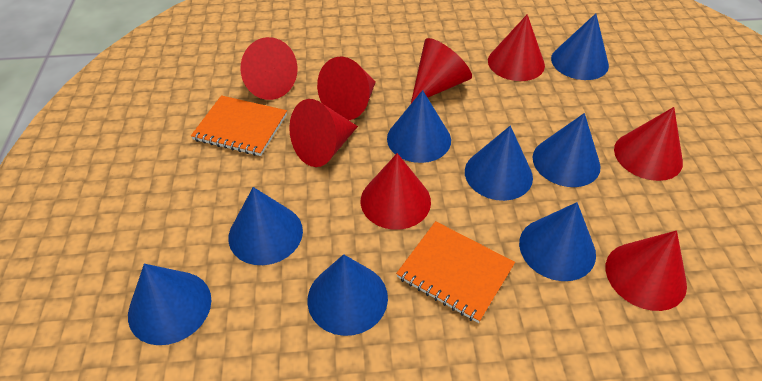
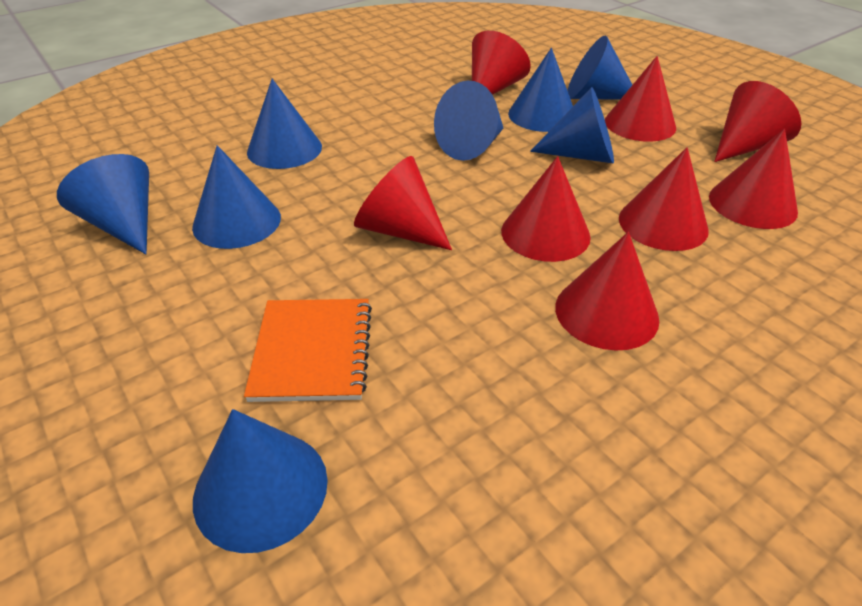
orange notebook: 2 -> 1

